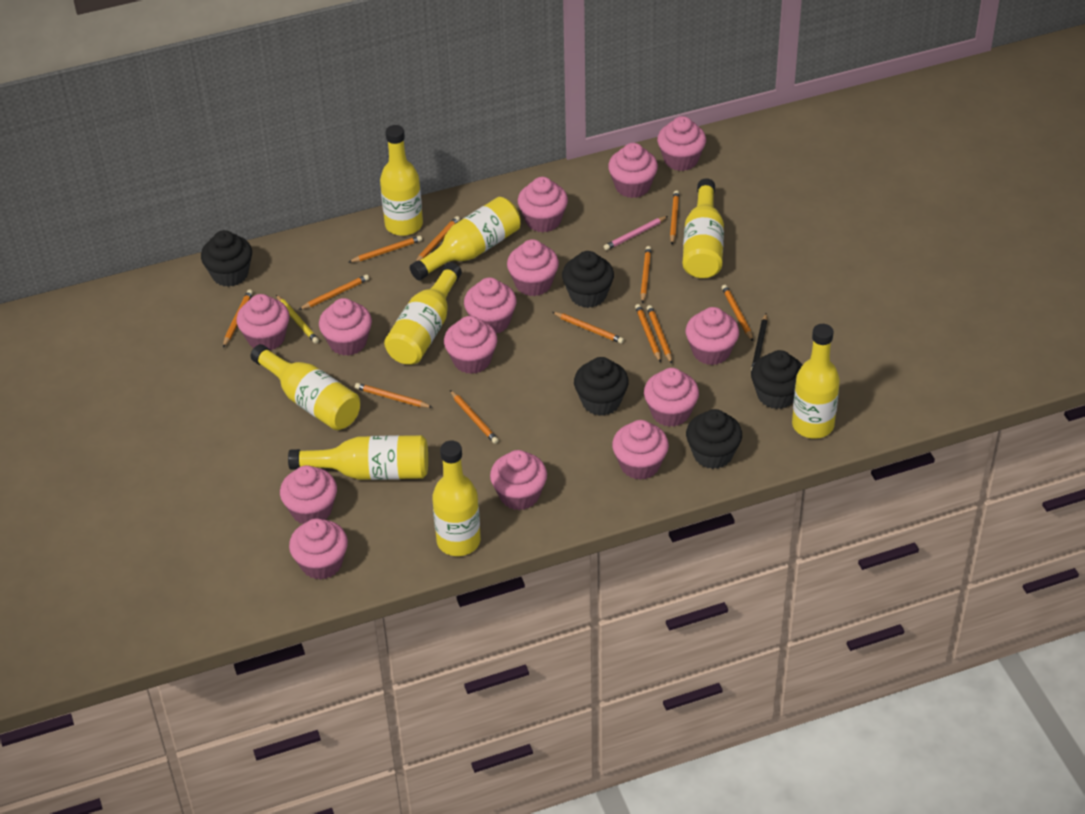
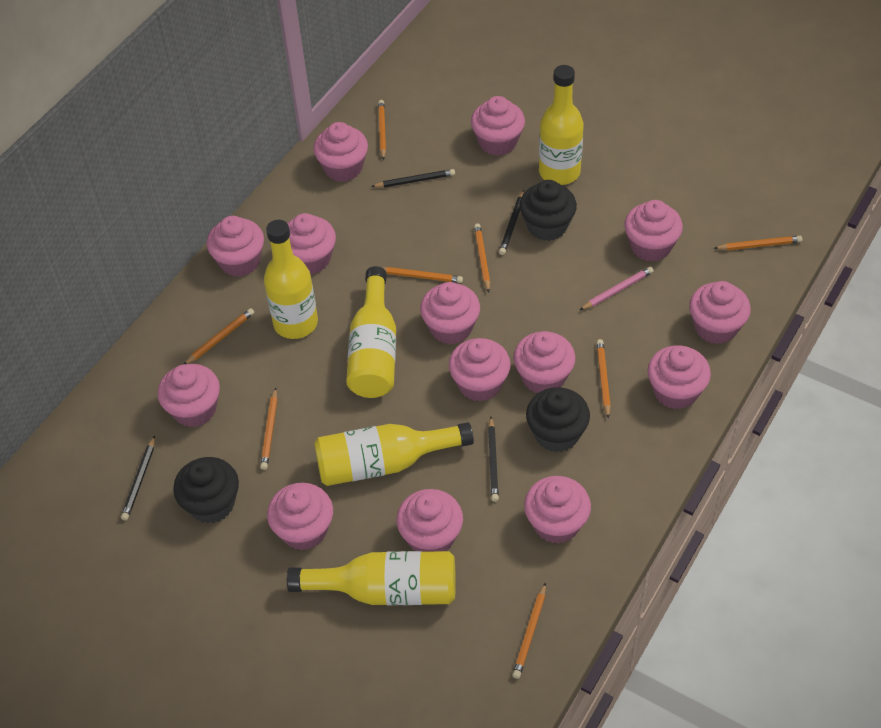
black cupcake: 5 -> 3
black pencil: 1 -> 4
orange pencil: 12 -> 8
yellow bottle: 8 -> 5
yellow pencil: 1 -> 0

